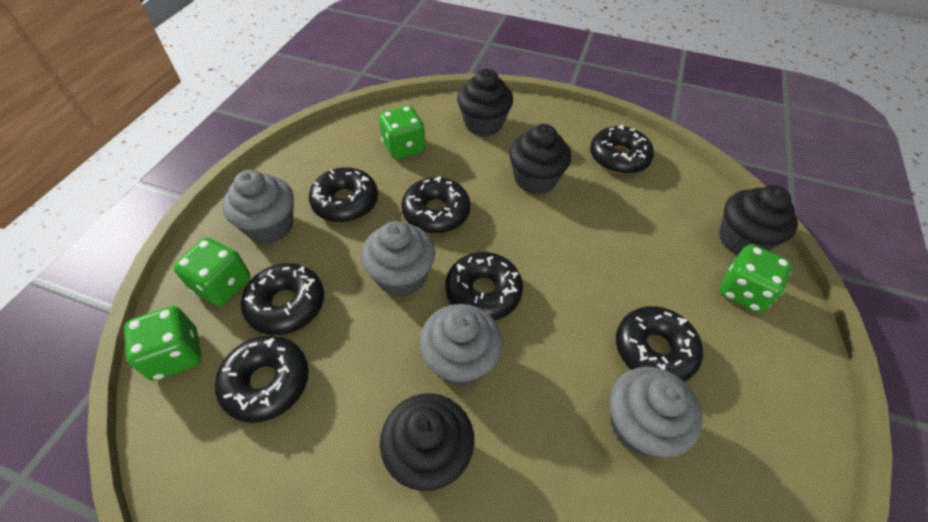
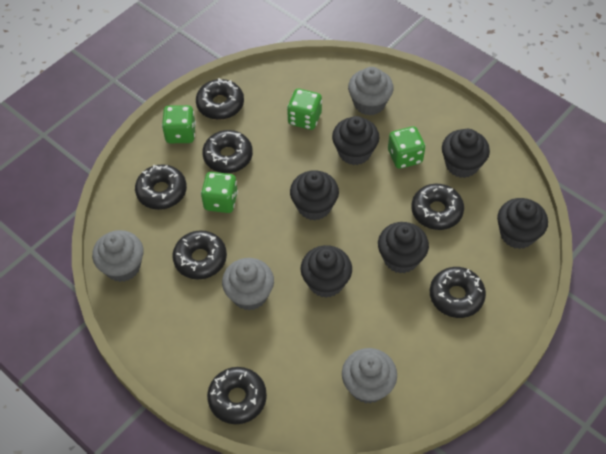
black cupcake: 4 -> 6

